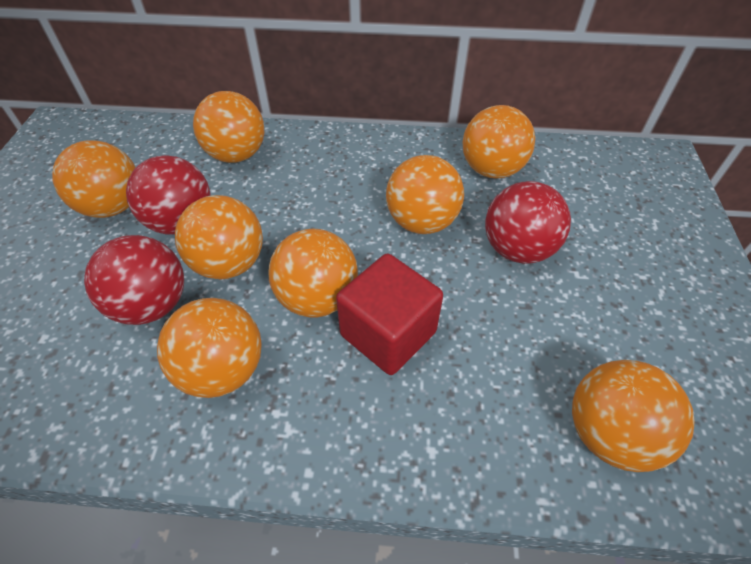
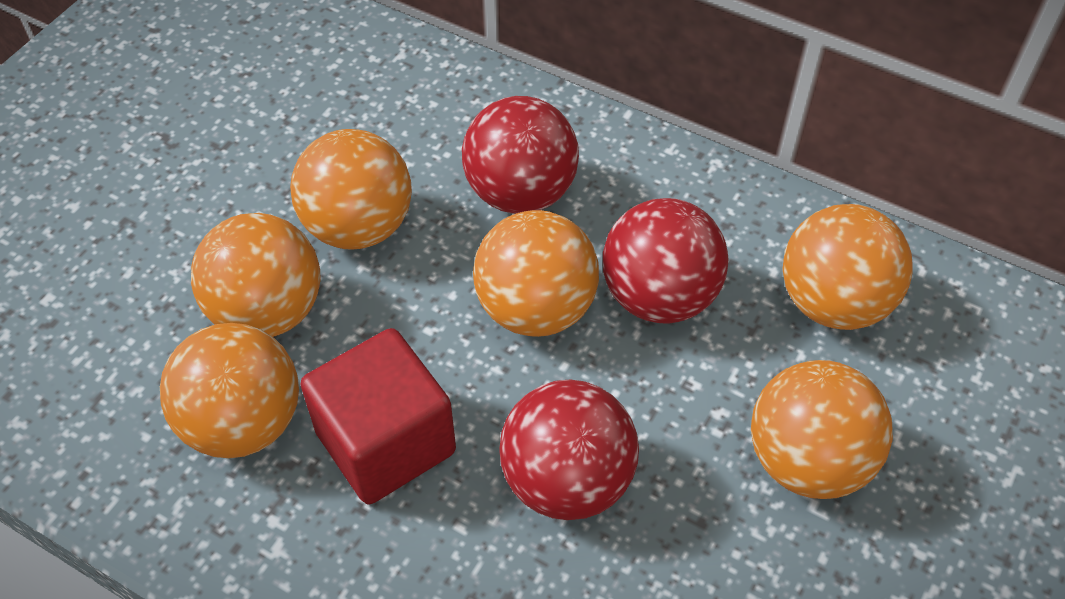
orange ball: 8 -> 6

